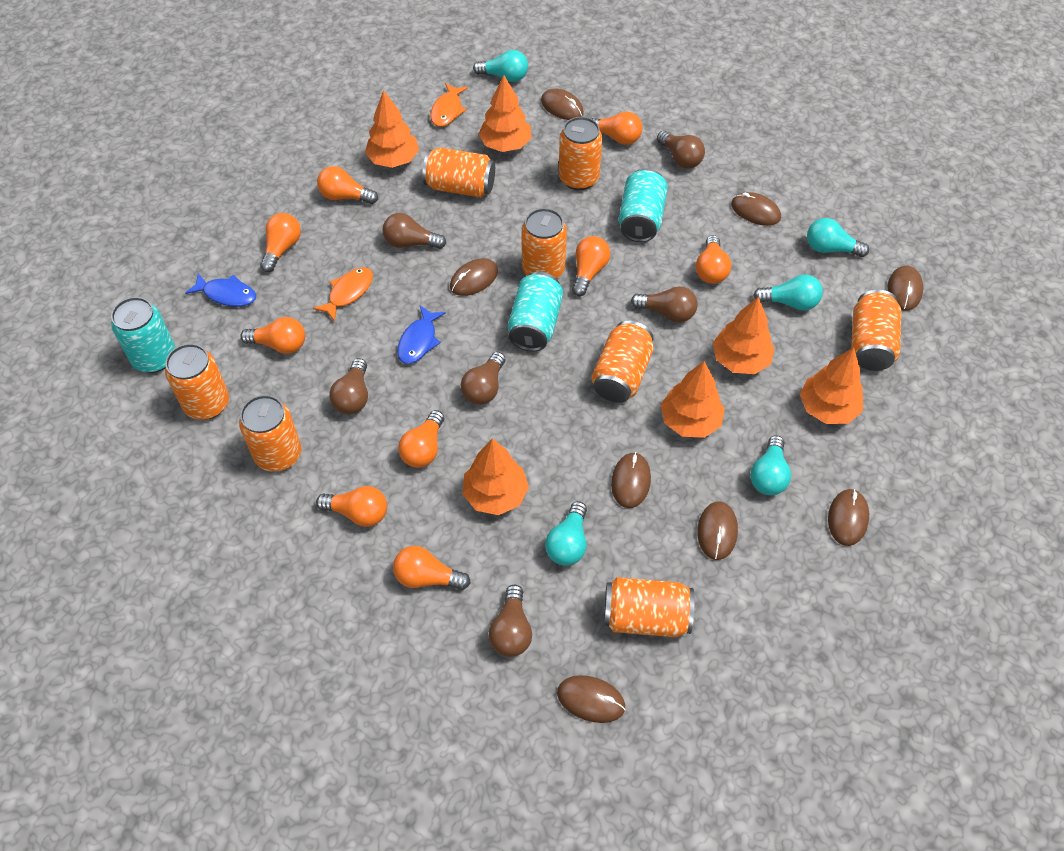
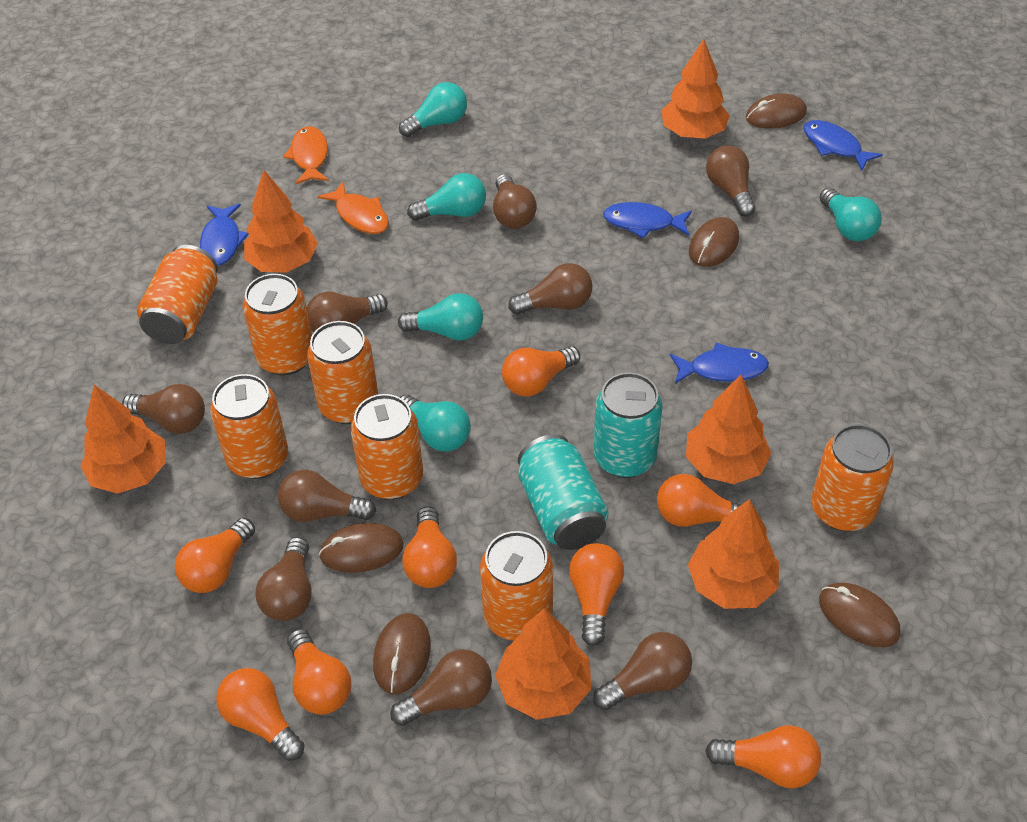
blue fish: 2 -> 4
brown light bulb: 6 -> 9
brown mouse: 8 -> 5
orange can: 8 -> 7
orange light bulb: 9 -> 8
turquoise can: 3 -> 2

